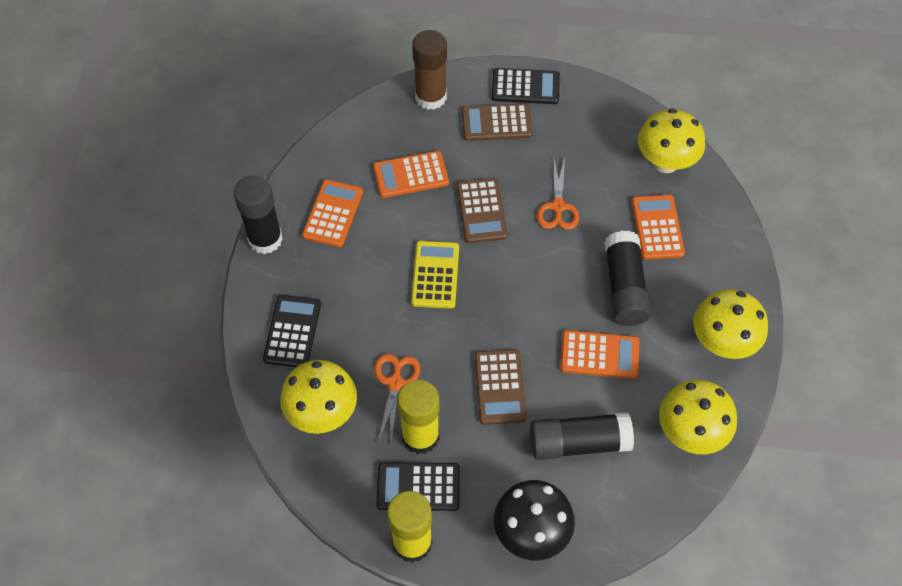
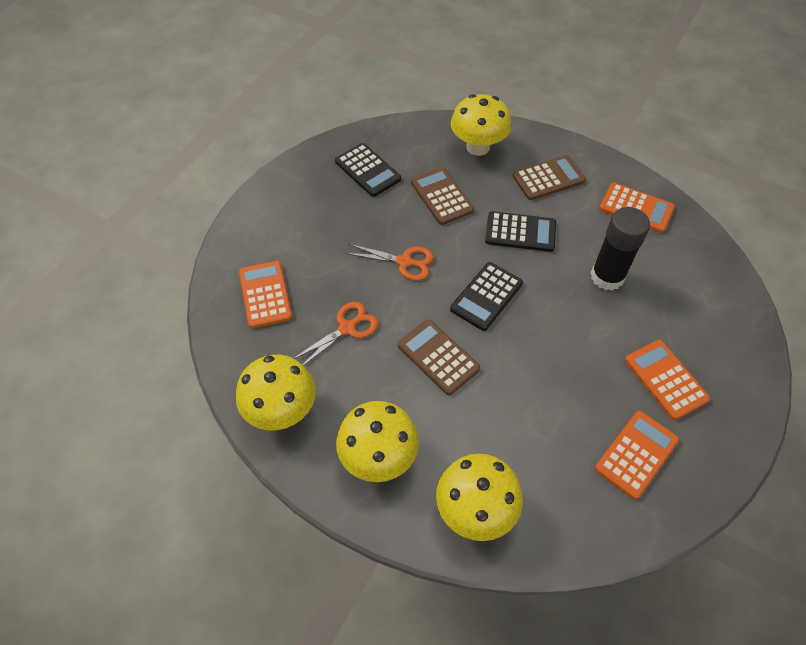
black glue stick: 3 -> 1
black mushroom: 1 -> 0
brown glue stick: 1 -> 0
yellow calculator: 1 -> 0
yellow glue stick: 2 -> 0

